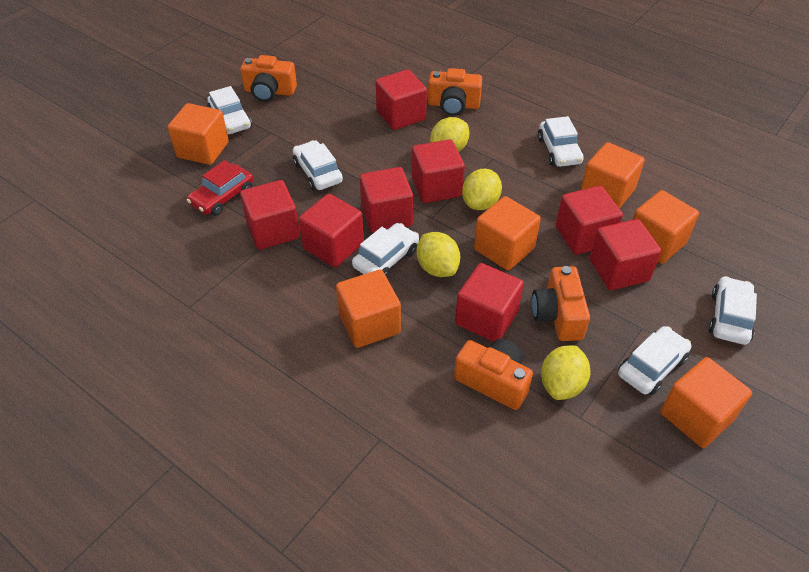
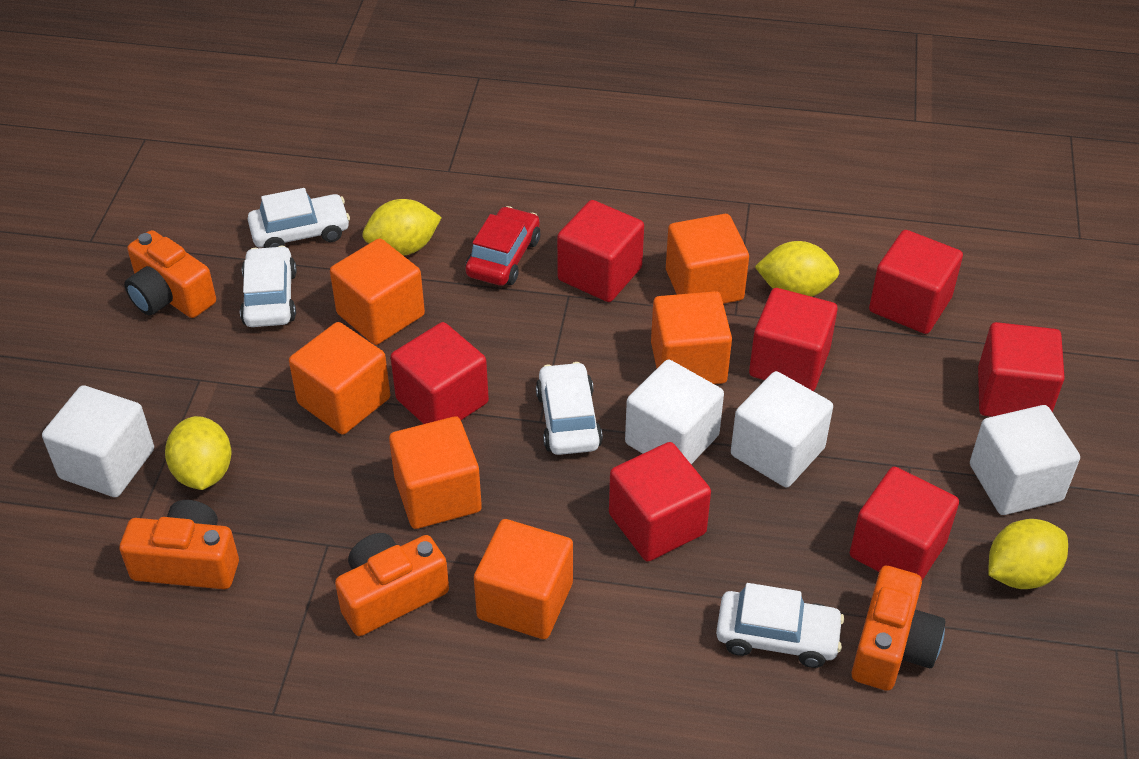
red cube: 8 -> 7
white car: 6 -> 4
white cube: 0 -> 4

